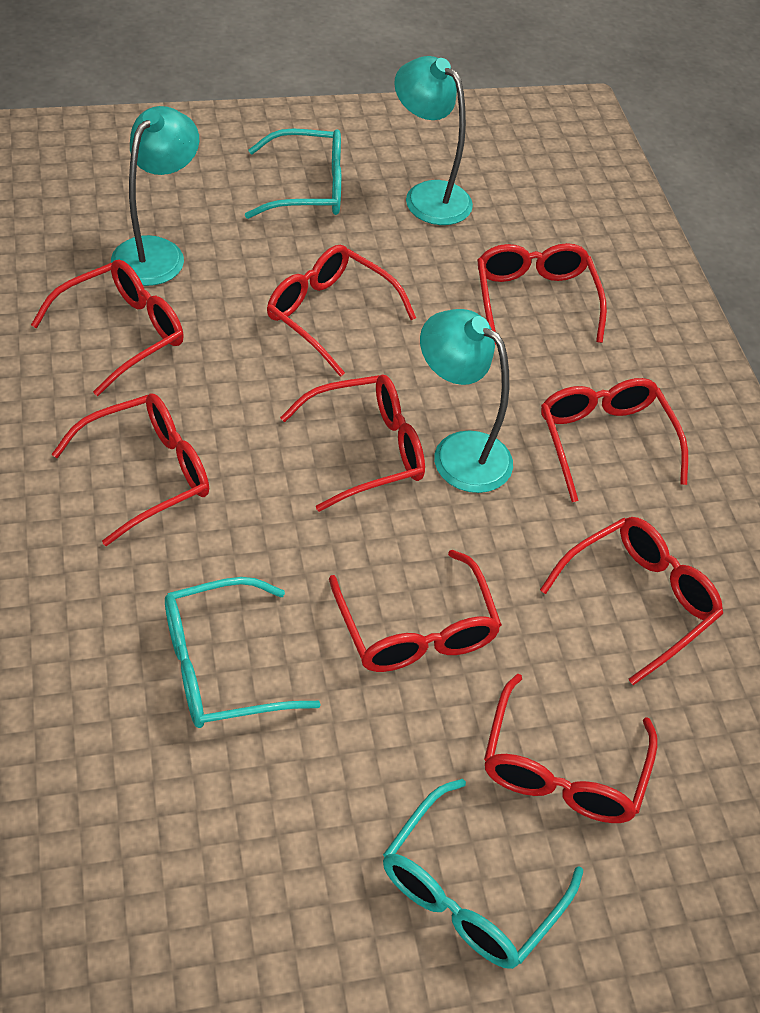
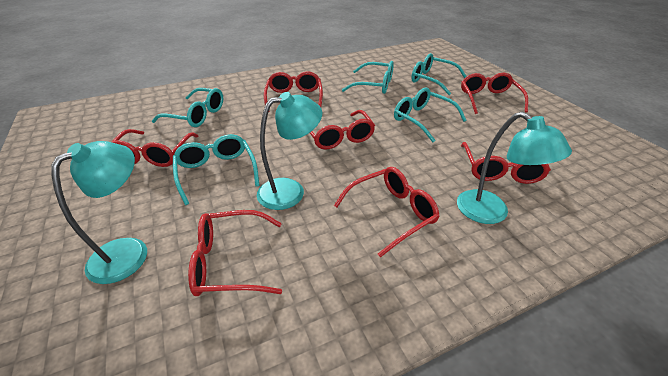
red glasses: 9 -> 7
turquoise glasses: 3 -> 5

